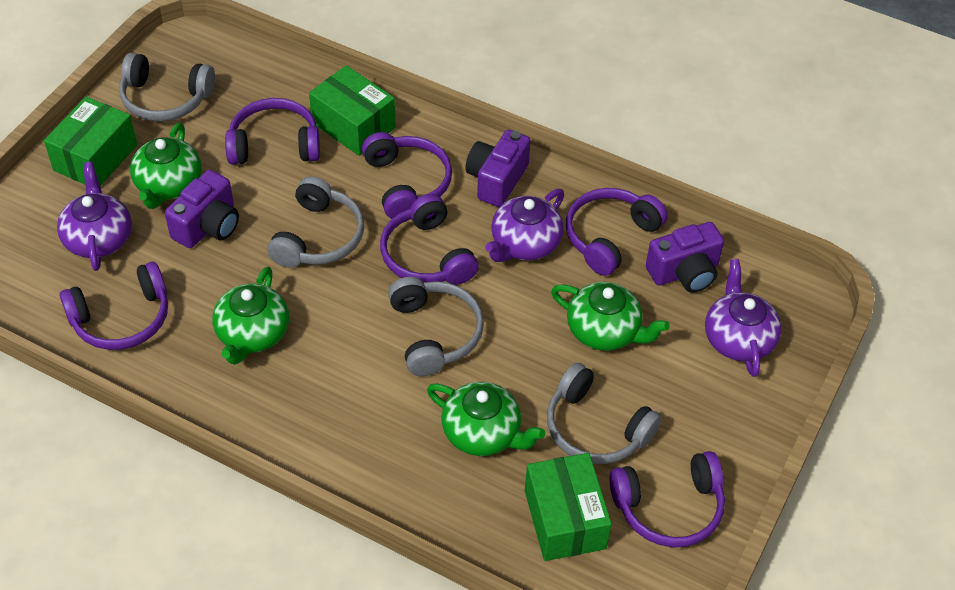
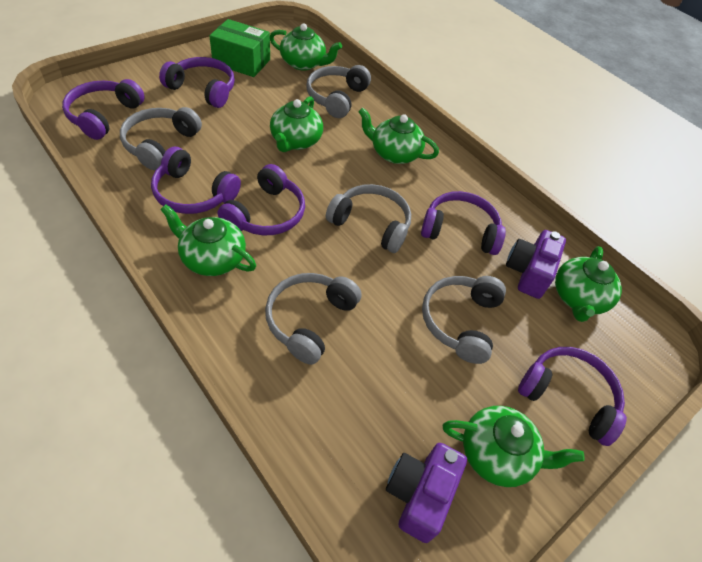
green box: 3 -> 1
green teapot: 4 -> 6
grey headphones: 4 -> 5
purple camera: 3 -> 2
purple teapot: 3 -> 0

